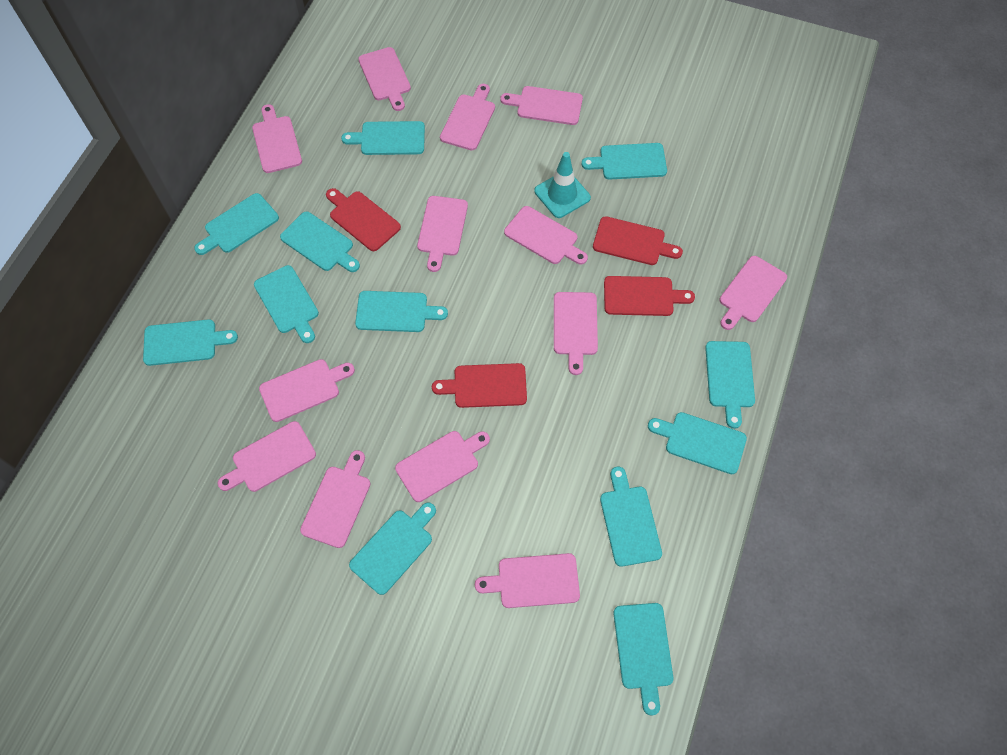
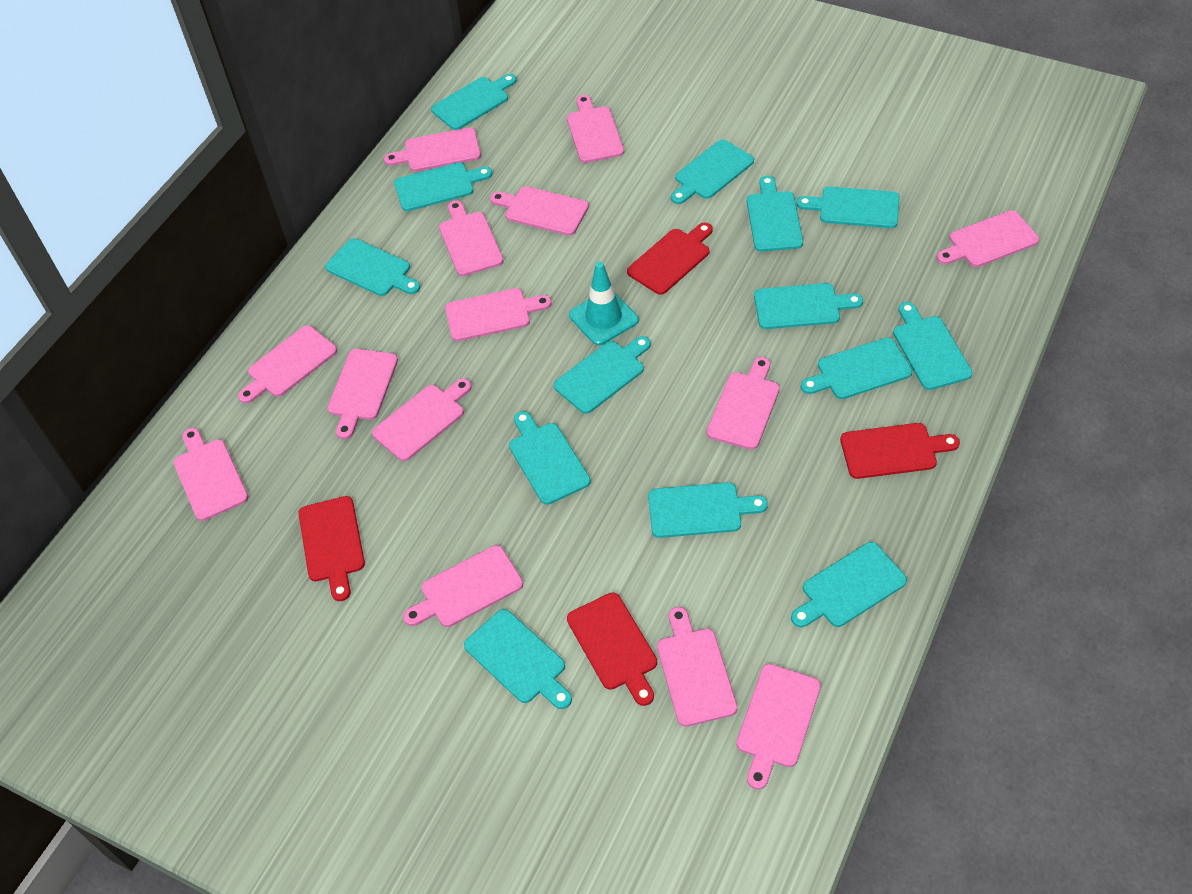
pink cutting board: 13 -> 14
turquoise cutting board: 12 -> 14

